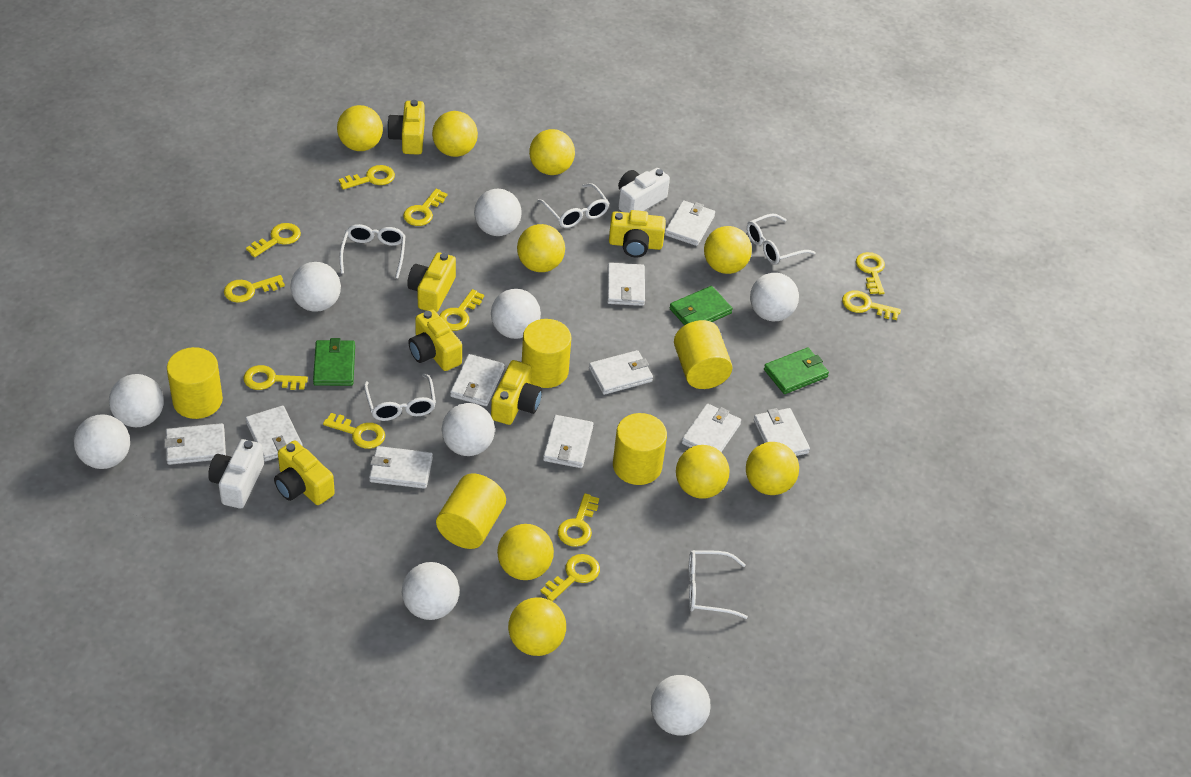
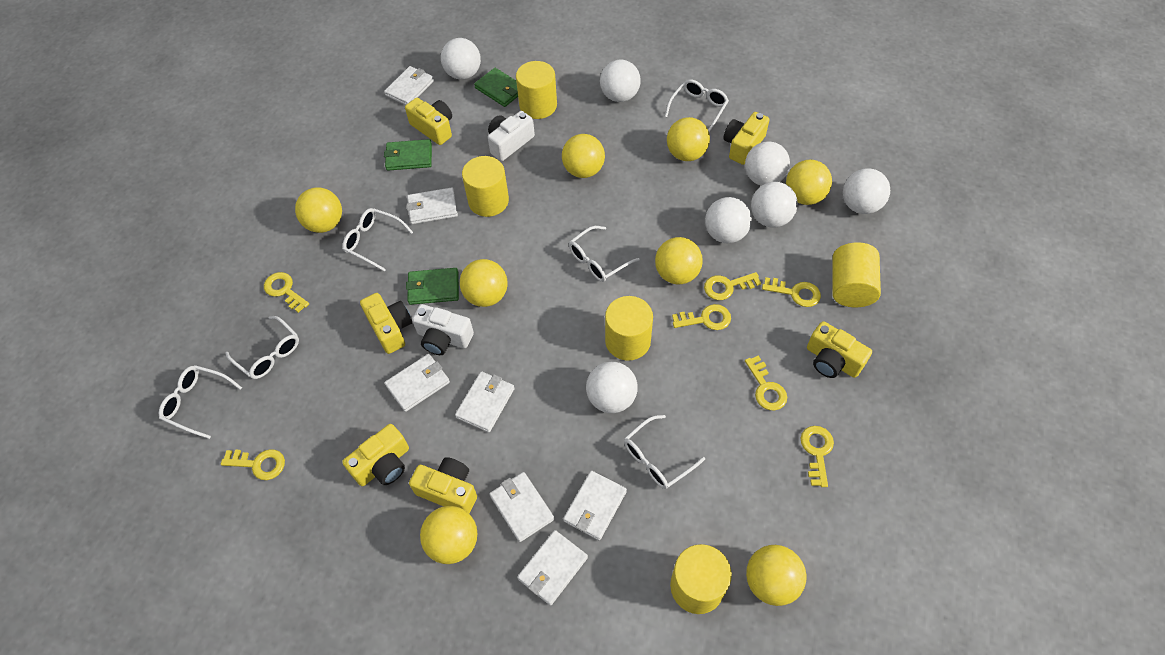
white ball: 9 -> 7
white glasses: 5 -> 6
white wallet: 10 -> 7
yellow ball: 9 -> 8
yellow key: 11 -> 7

